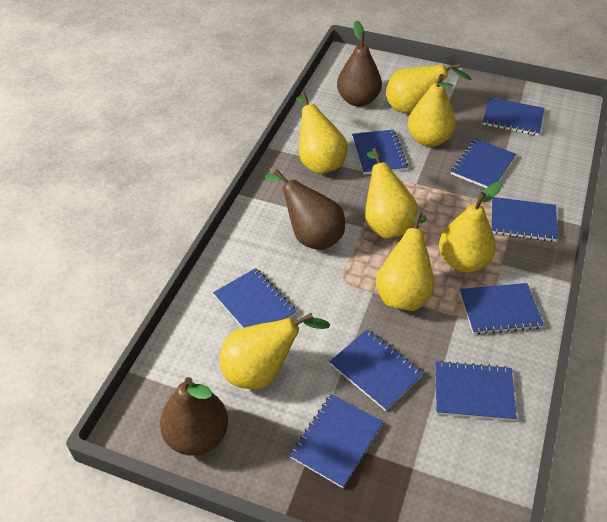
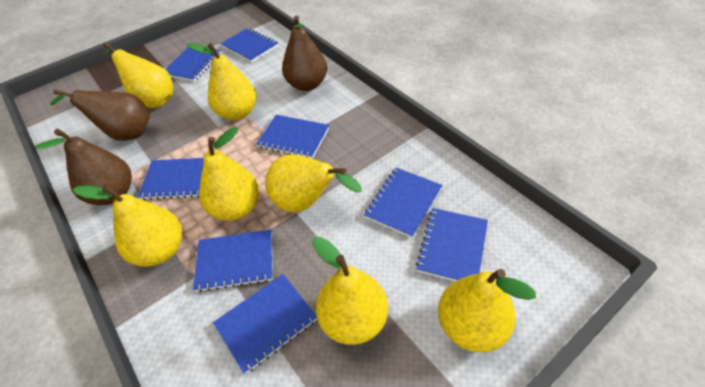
blue notebook: 9 -> 8

